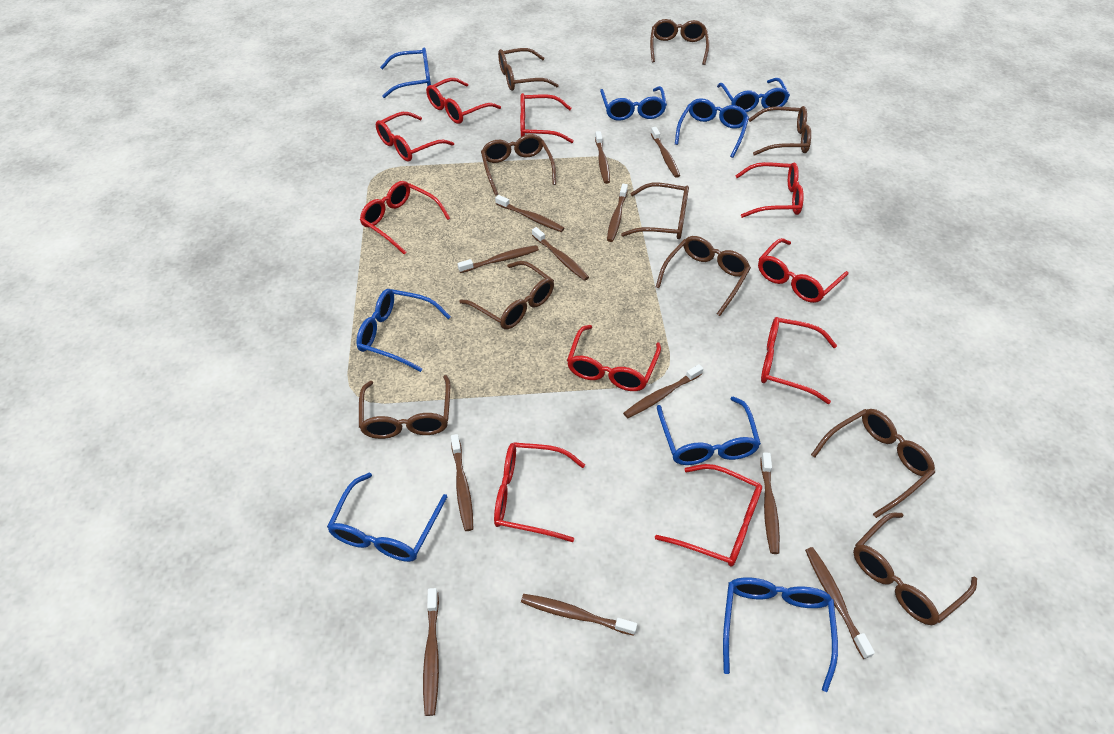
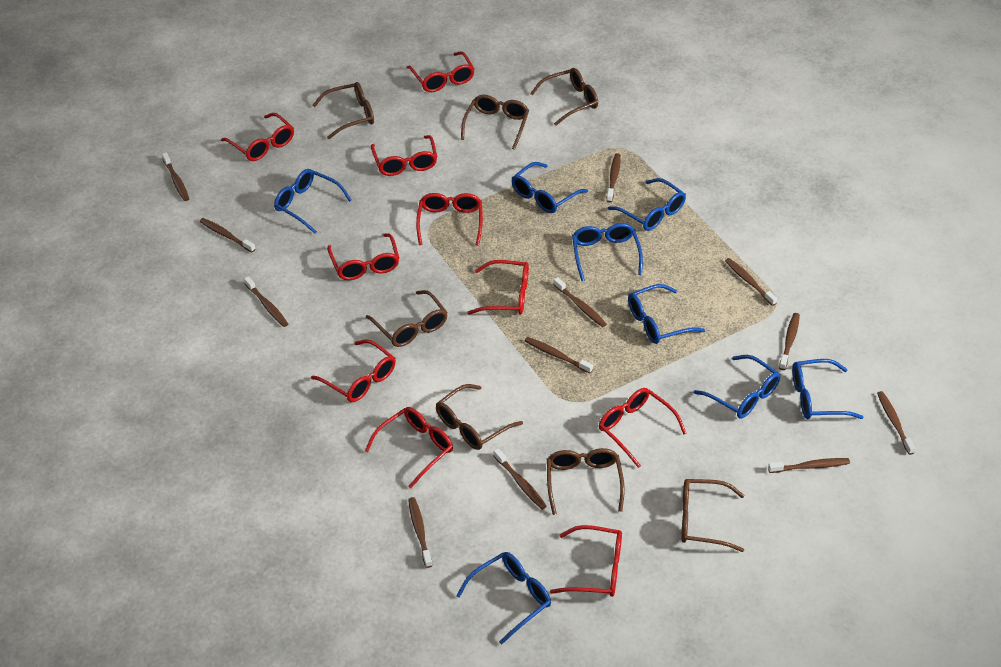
brown glasses: 10 -> 7

